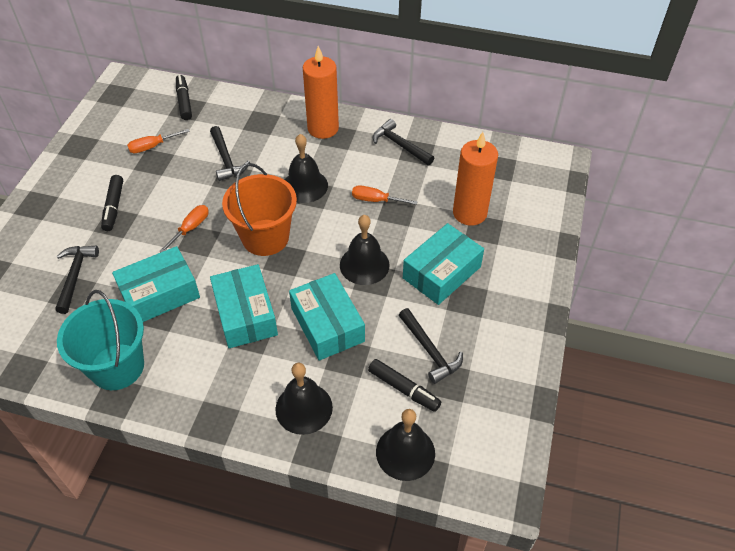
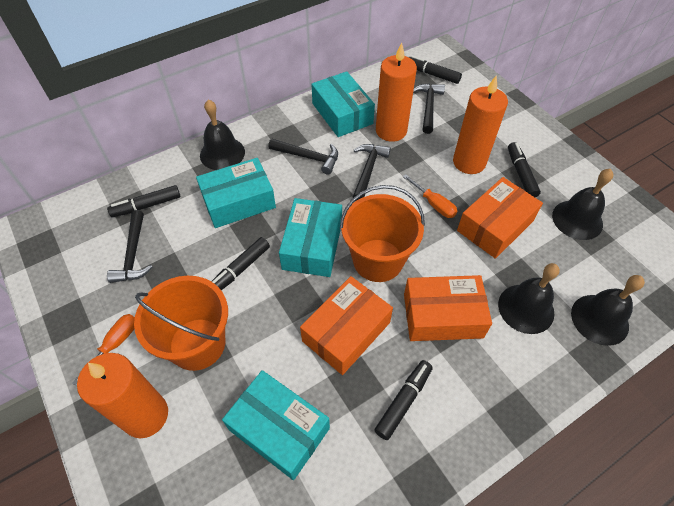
black marker: 3 -> 5
orange box: 0 -> 3
orange bucket: 1 -> 2
orange candle: 2 -> 3
orange screwdriver: 3 -> 2
turquoise bucket: 1 -> 0

